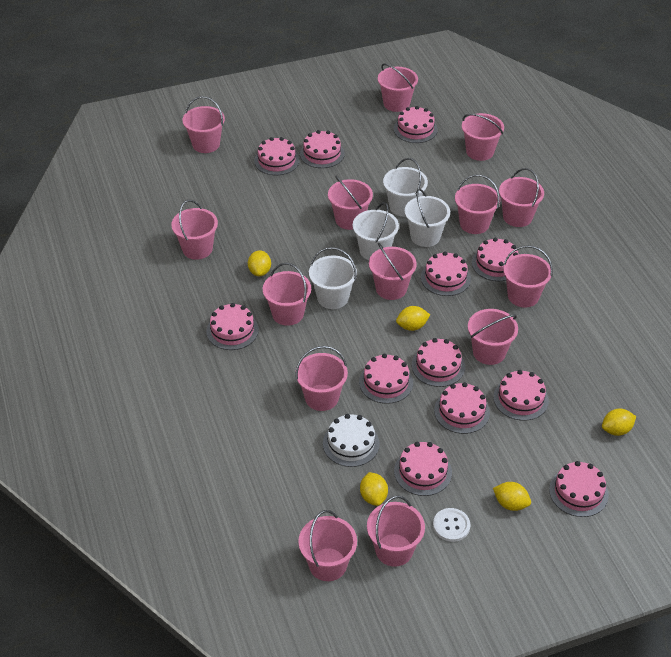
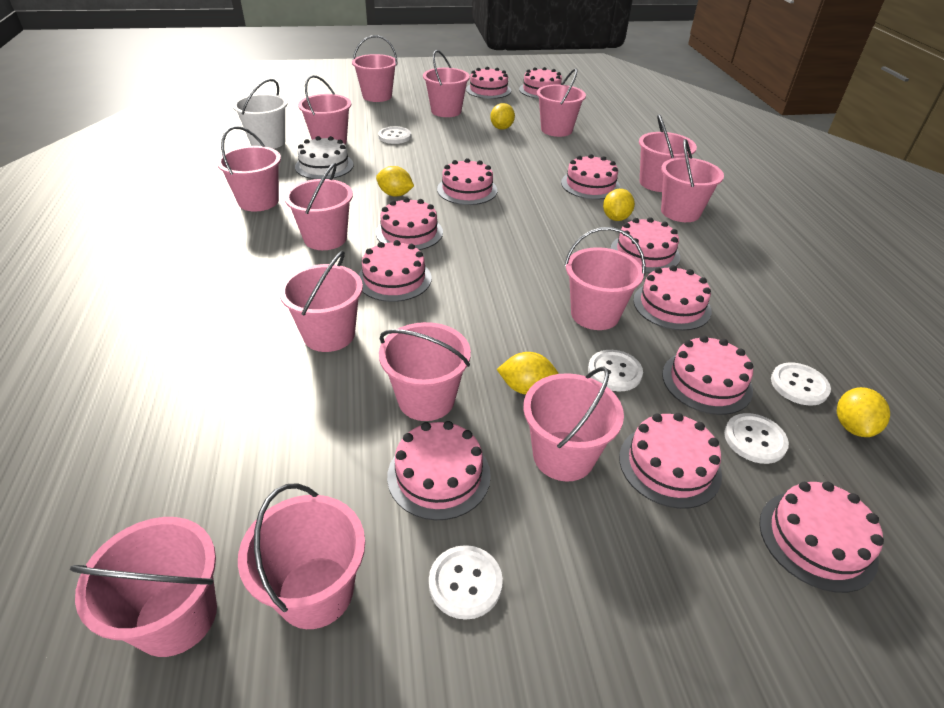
white bucket: 4 -> 1
white button: 1 -> 5

